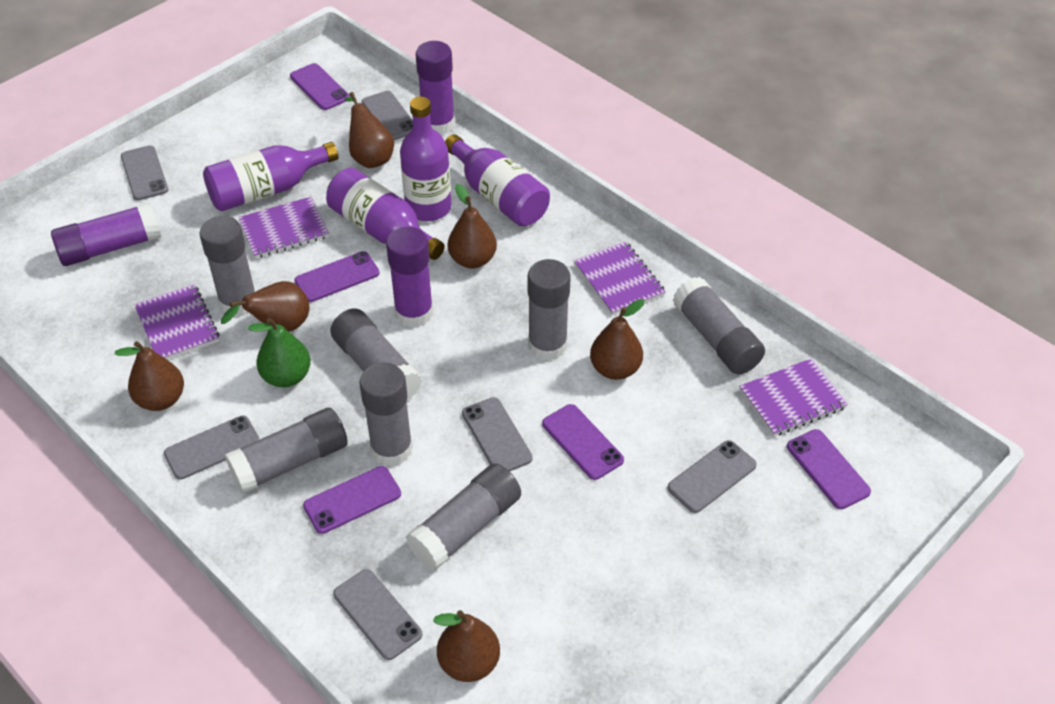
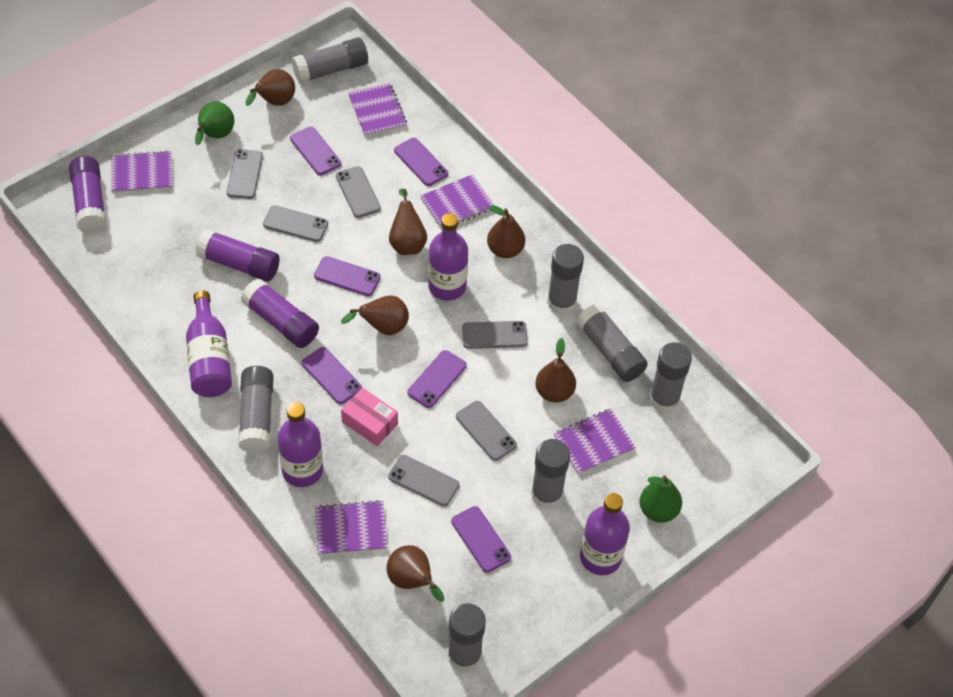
green pear: 1 -> 2
pink box: 0 -> 1
purple notebook: 4 -> 5
purple phone: 5 -> 6

